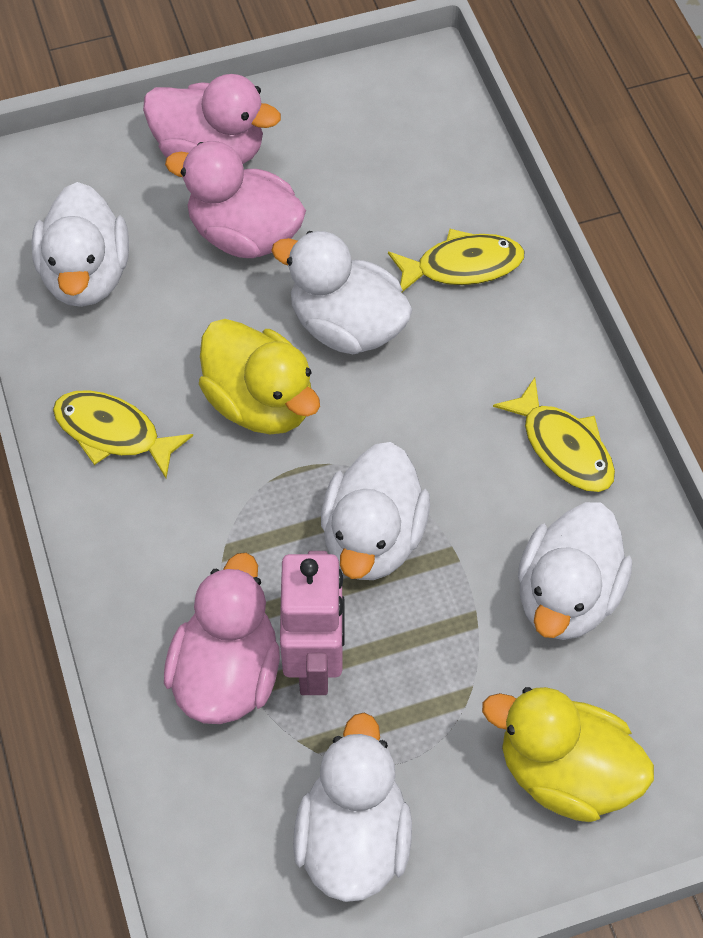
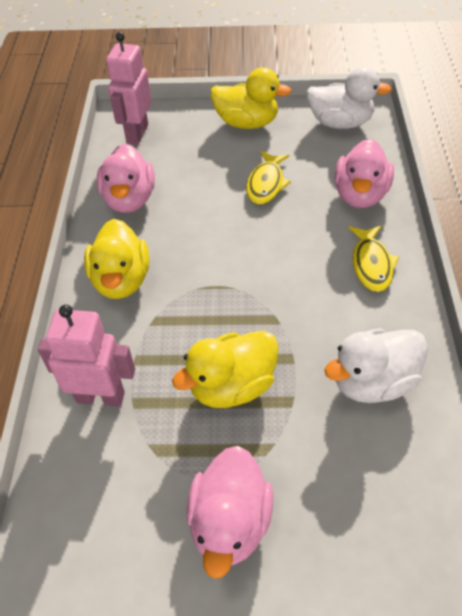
pink robot: 1 -> 2
white duck: 5 -> 2
yellow duck: 2 -> 3
yellow fish: 3 -> 2

